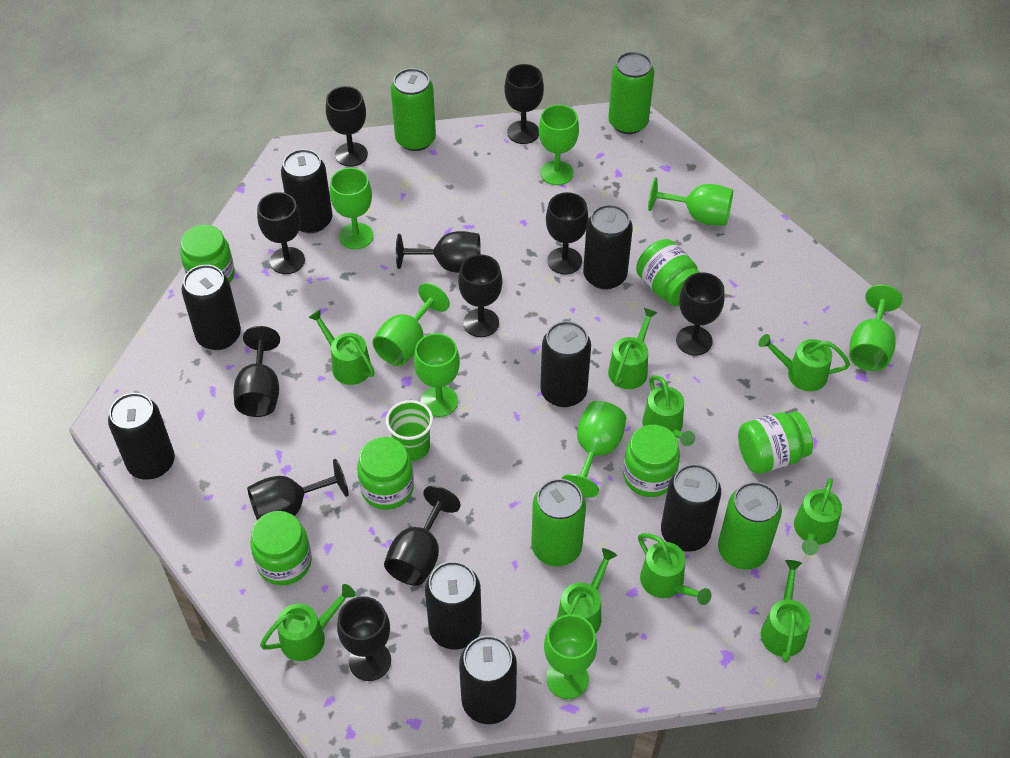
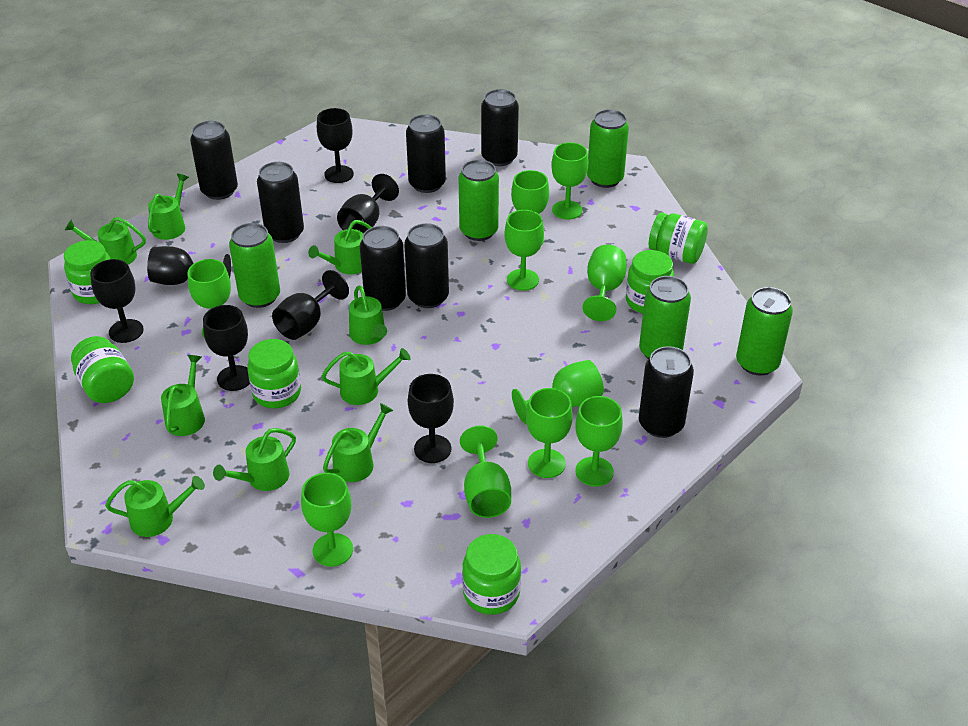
black can: 8 -> 7
black goblet: 11 -> 7
green can: 4 -> 5
green cup: 1 -> 0
green goblet: 8 -> 10

